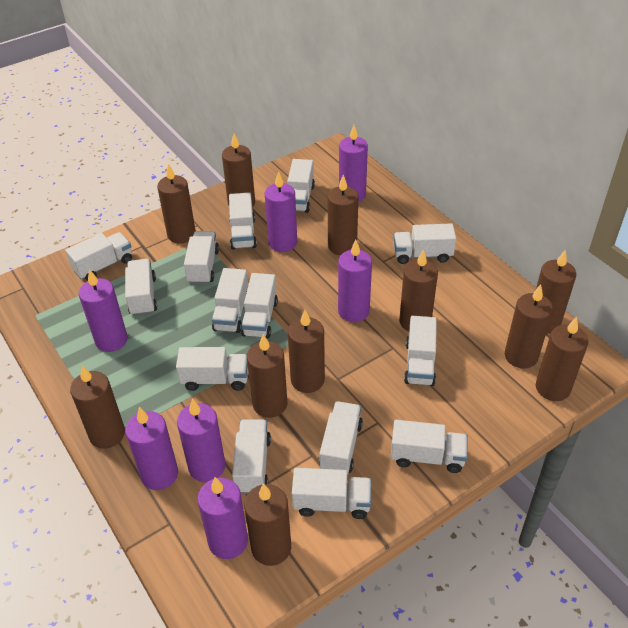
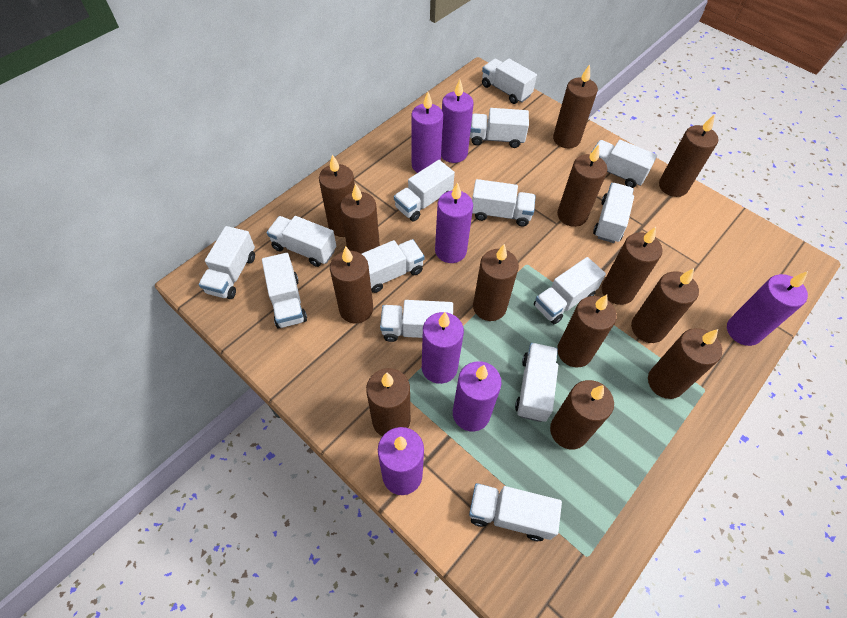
brown candle: 11 -> 13

